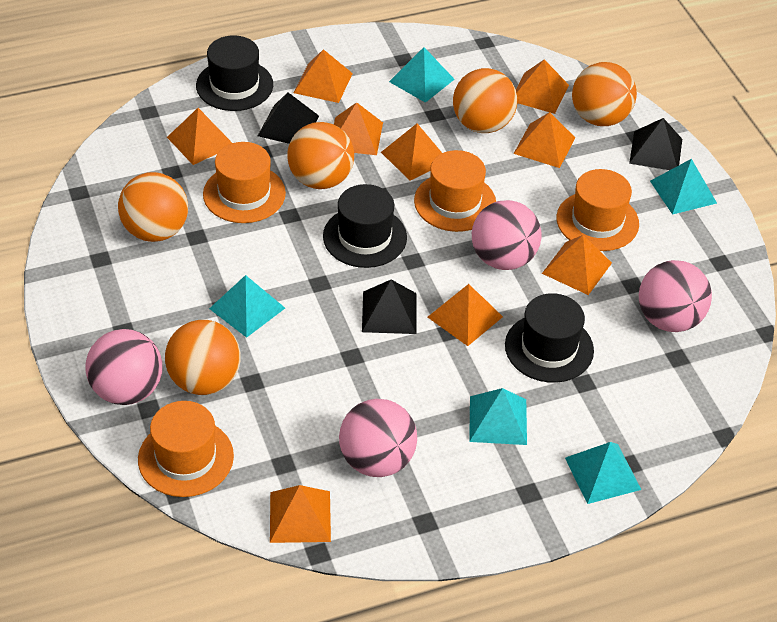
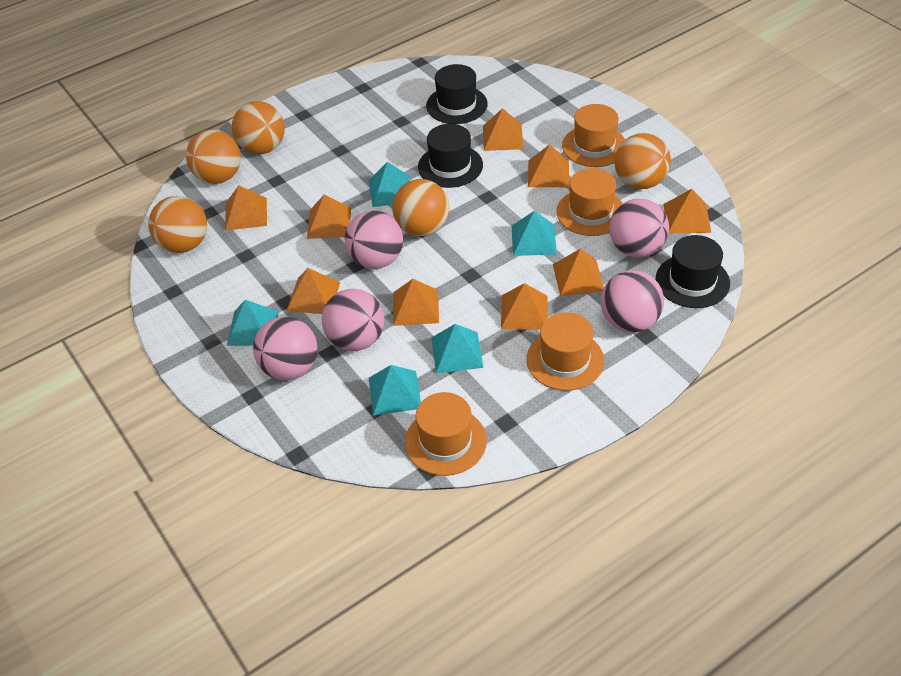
black pyramid: 3 -> 0
pink ball: 4 -> 5

